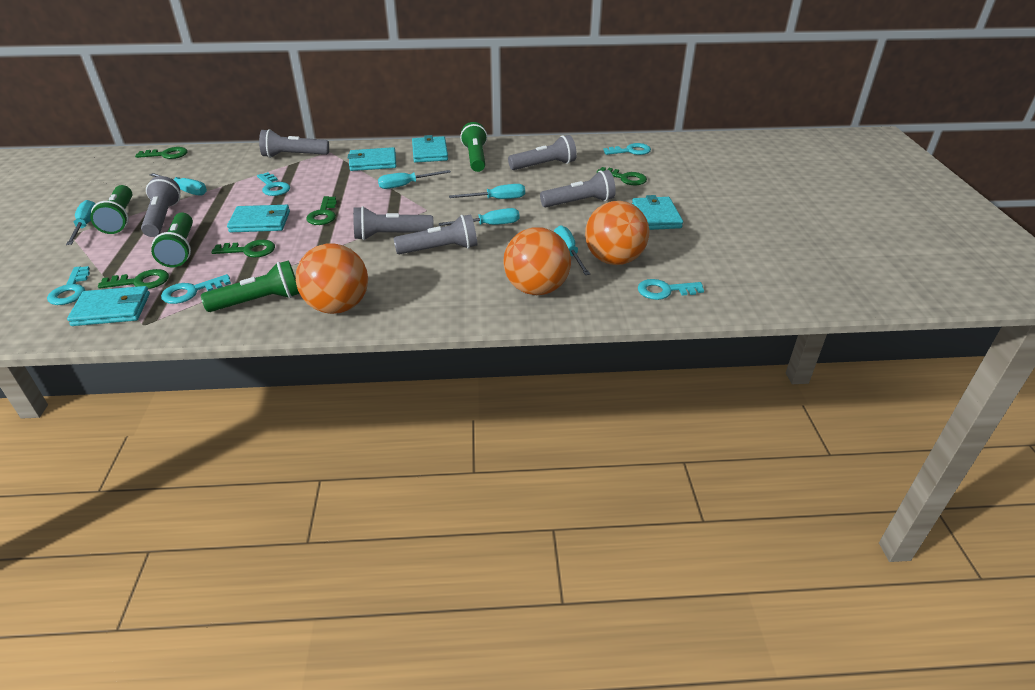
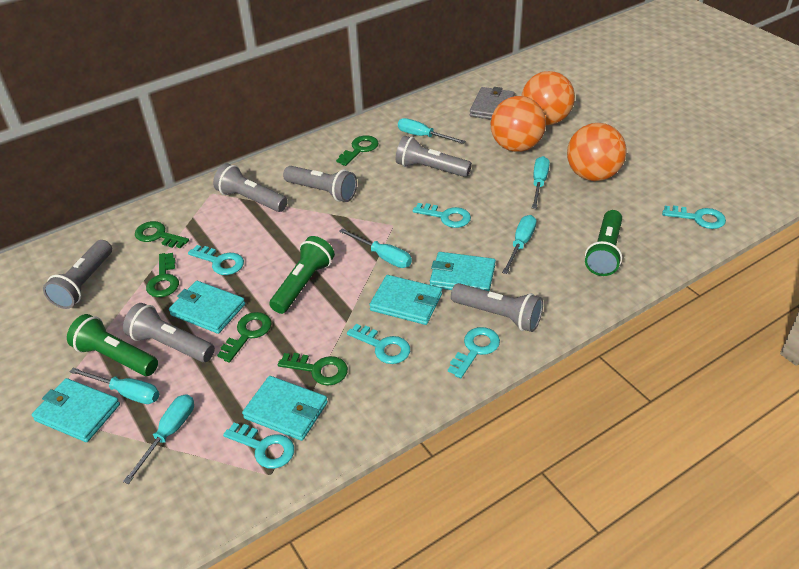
green flashlight: 4 -> 3
grey wallet: 0 -> 1
turquoise key: 5 -> 6

